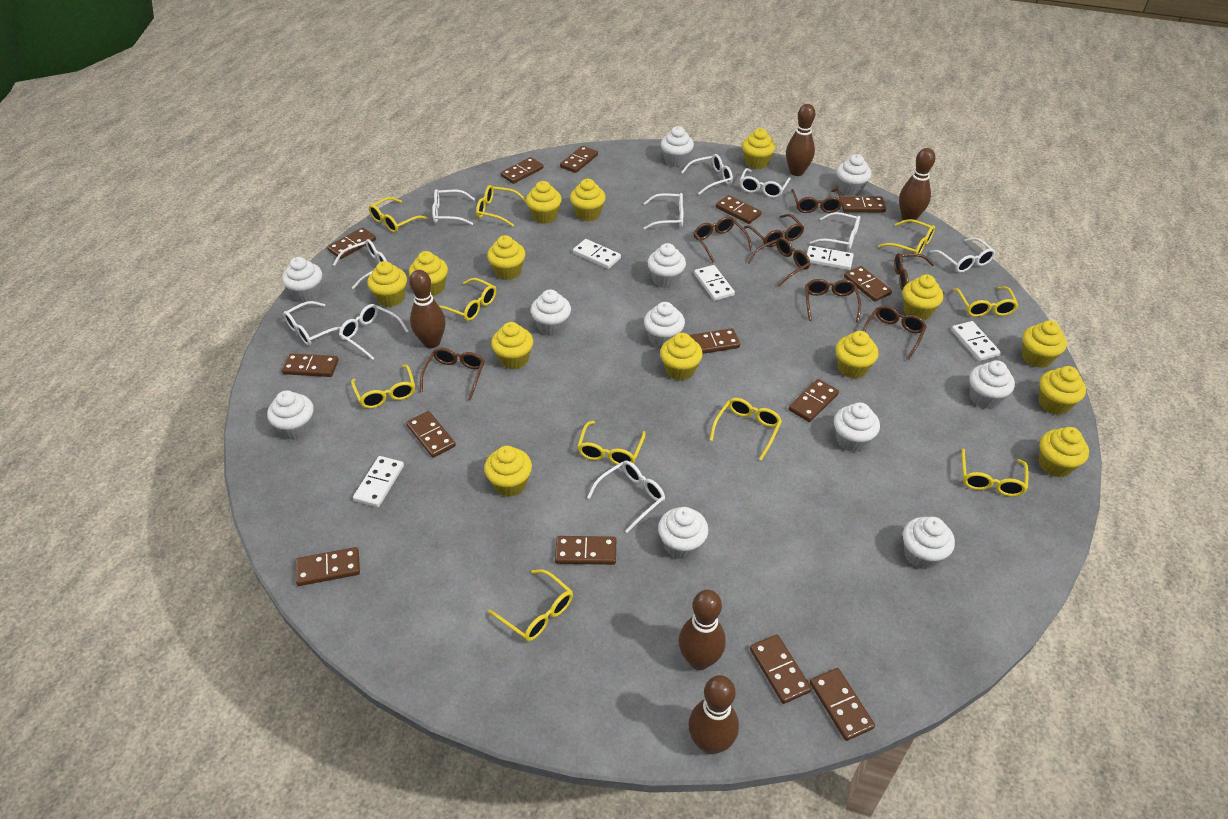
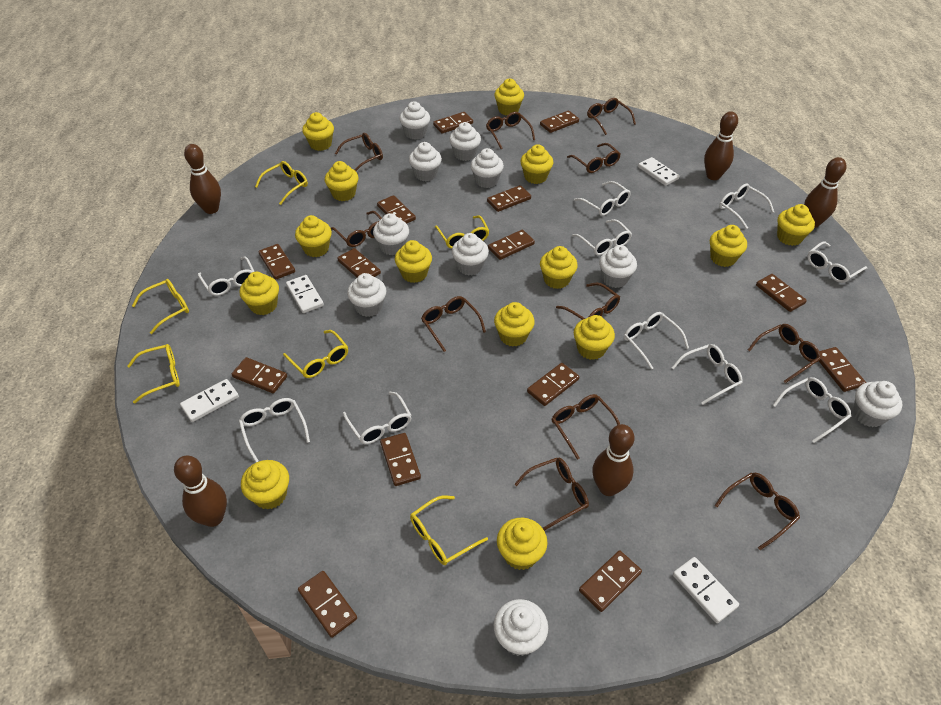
brown glasses: 8 -> 11
white cupcake: 11 -> 10
white domino: 5 -> 4
yellow glasses: 10 -> 6

